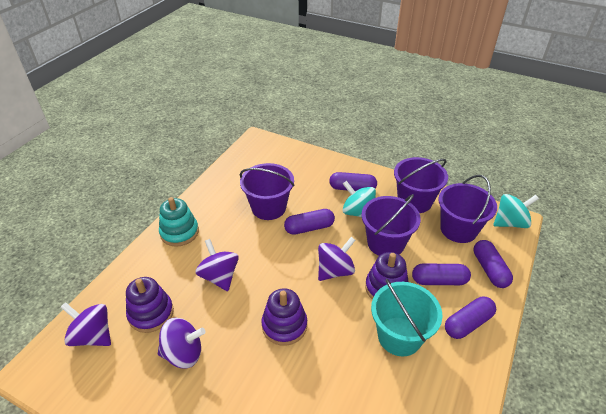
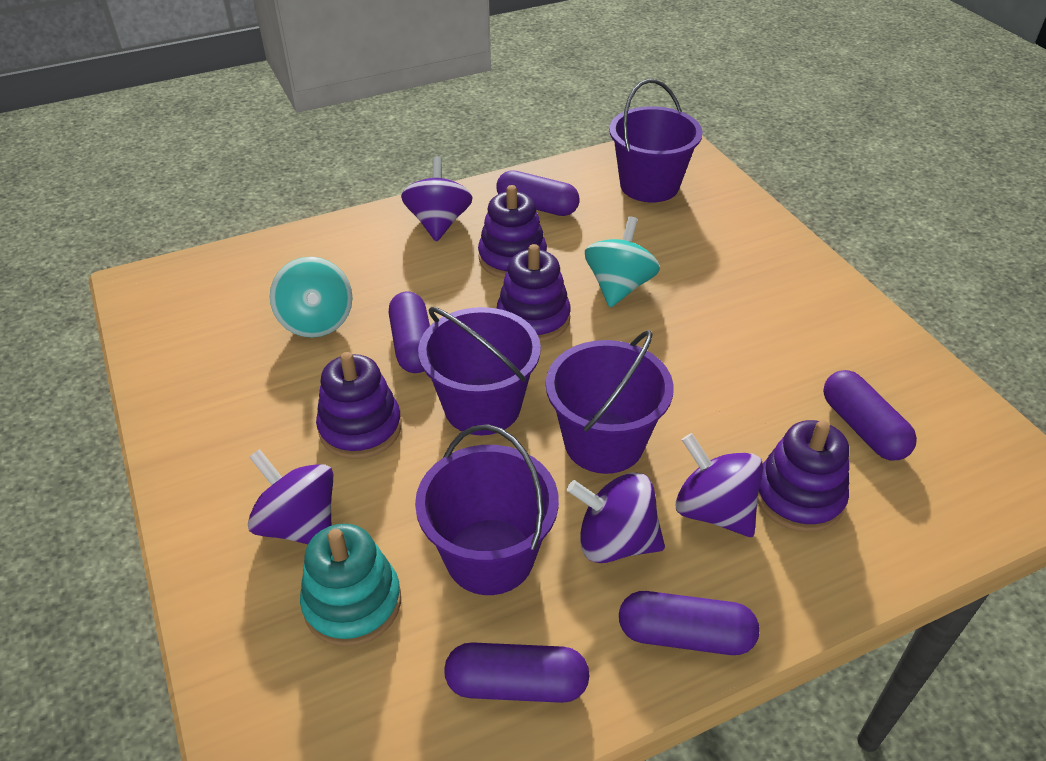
purple stacking toy: 3 -> 4
turquoise bucket: 1 -> 0

